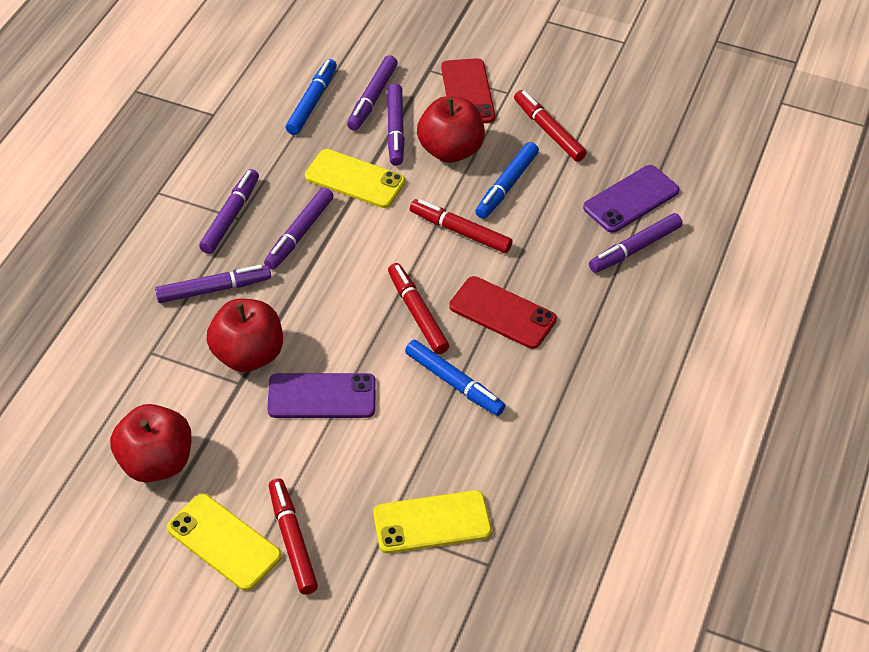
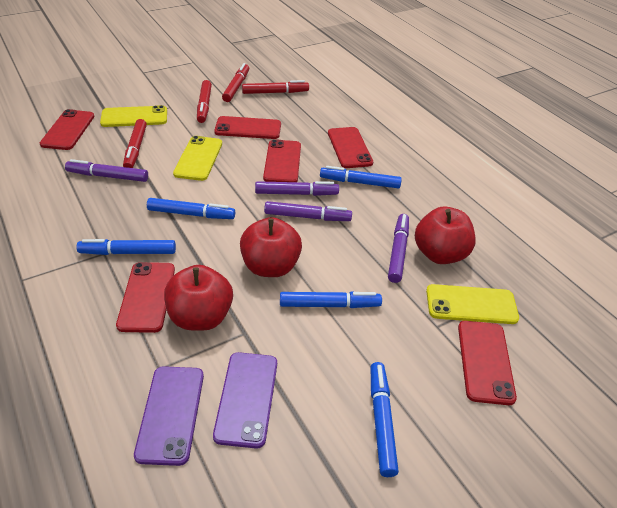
blue marker: 3 -> 5
purple marker: 6 -> 4
red phone: 2 -> 6

